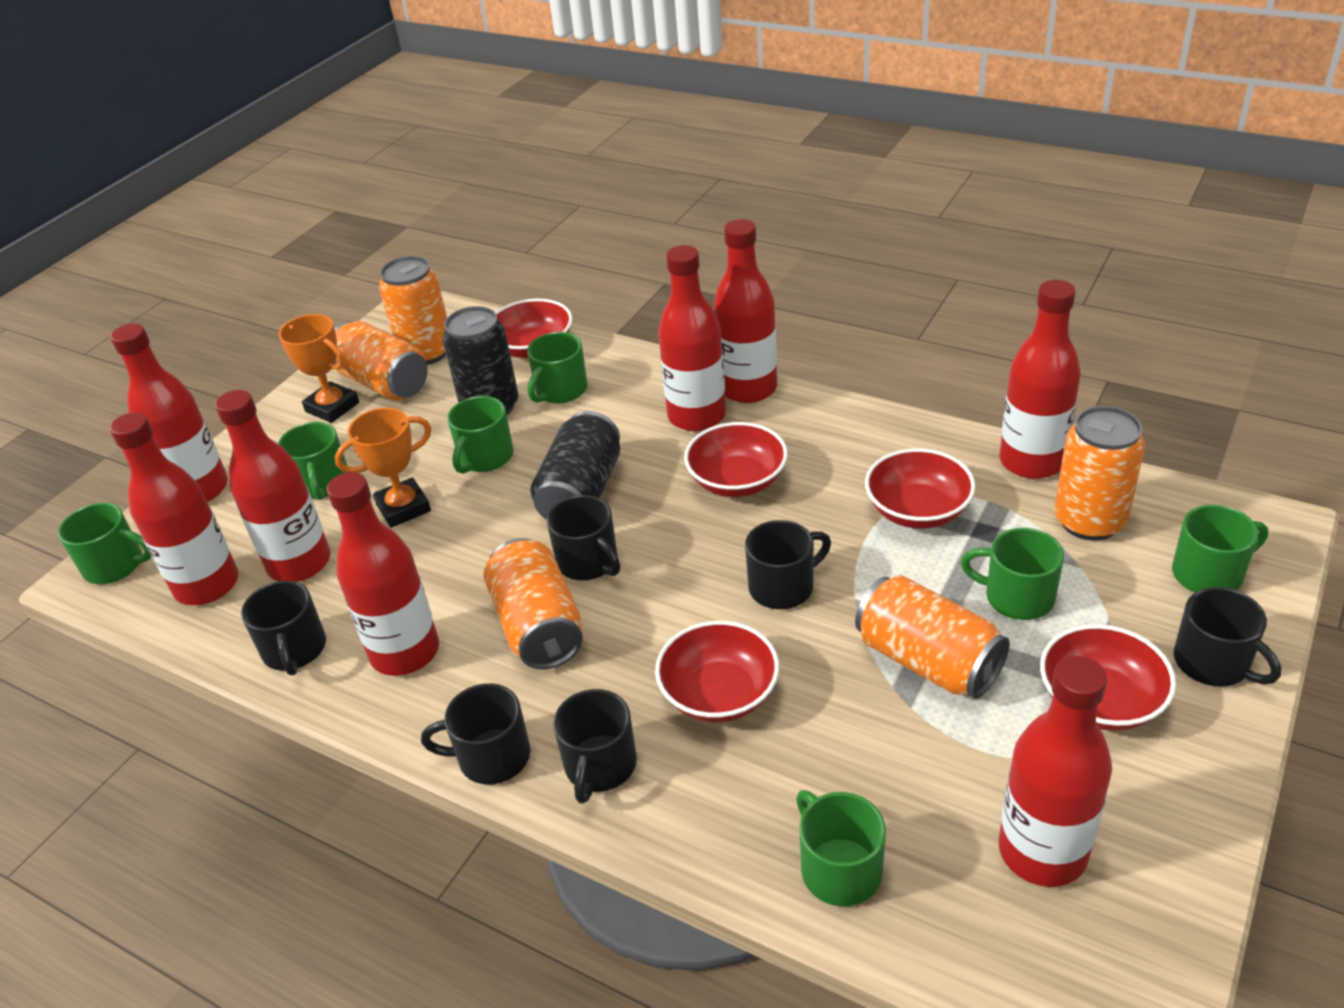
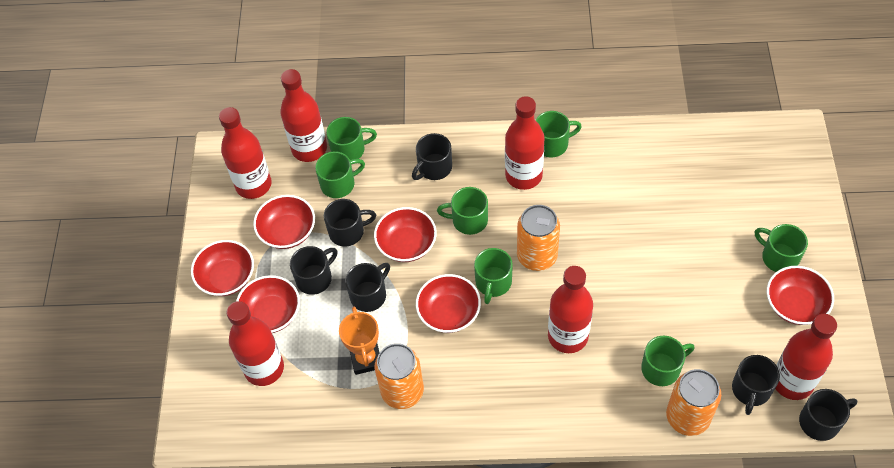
black can: 2 -> 0
orange can: 5 -> 3
orange trophy: 2 -> 1
red bottle: 8 -> 6
red bowl: 5 -> 6

